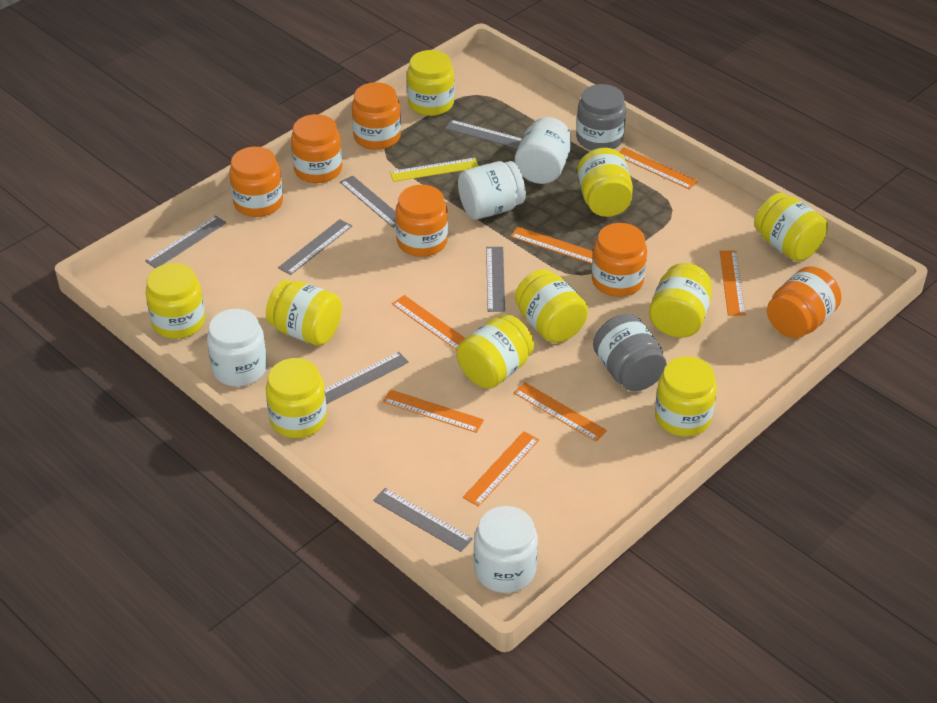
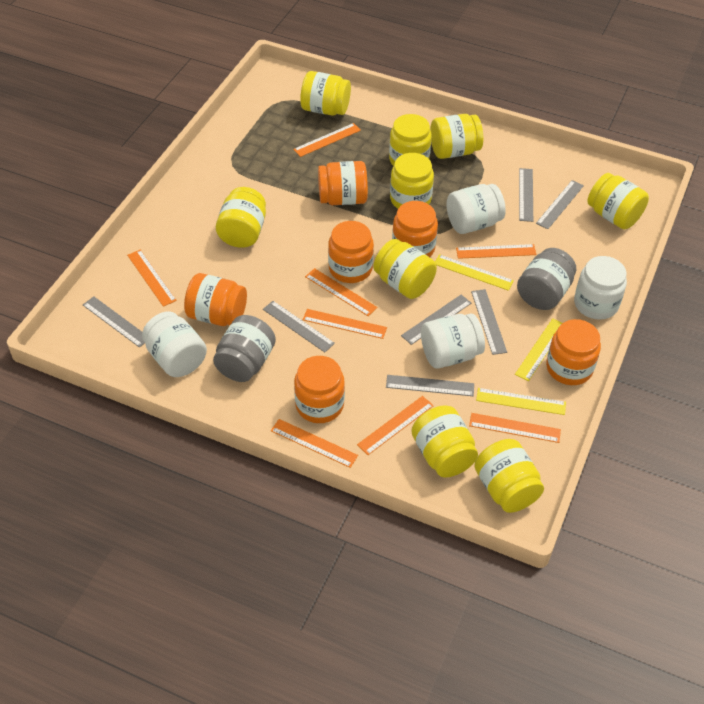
orange ruler: 7 -> 8
yellow jar: 10 -> 9
yellow ruler: 1 -> 3

